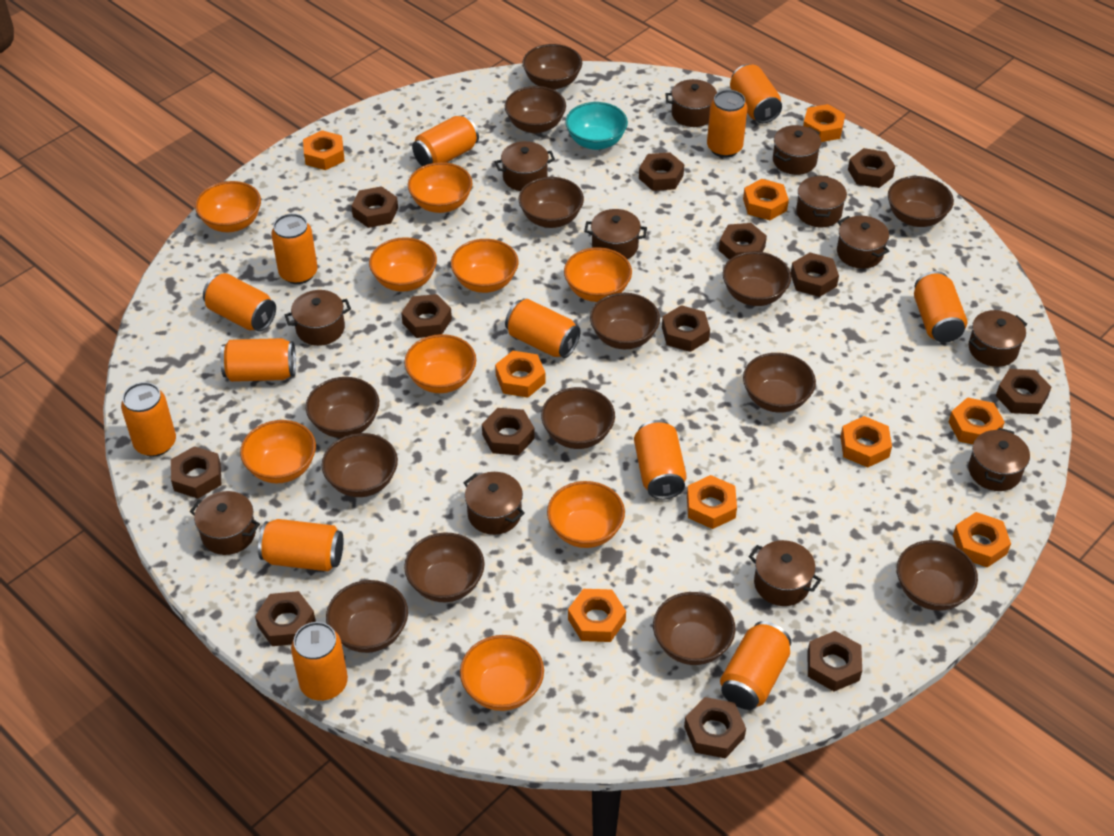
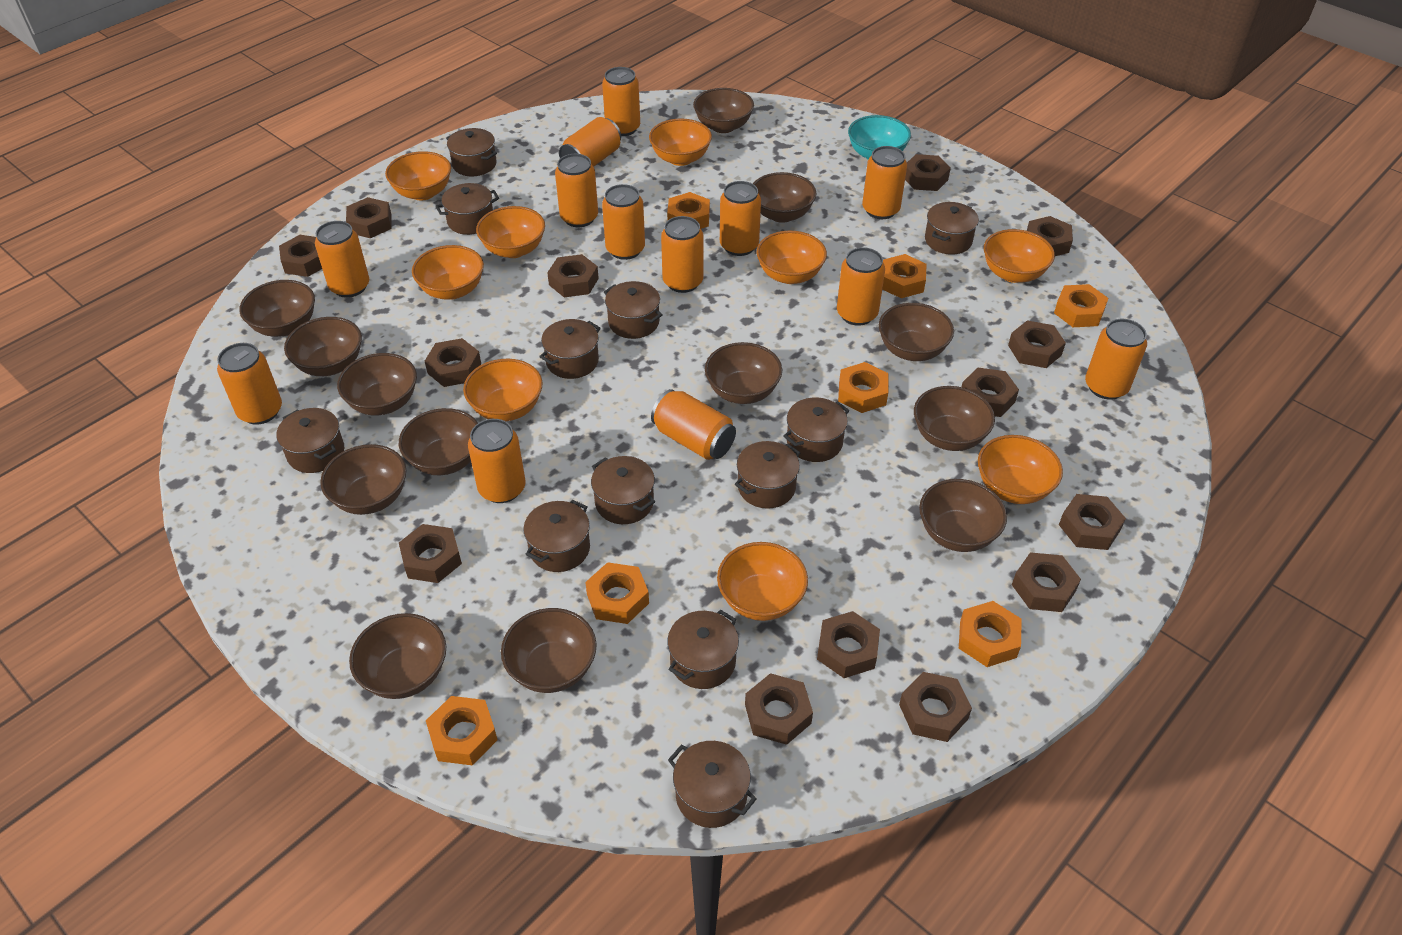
brown bowl: 14 -> 13
brown nut: 13 -> 14
orange nut: 9 -> 7

